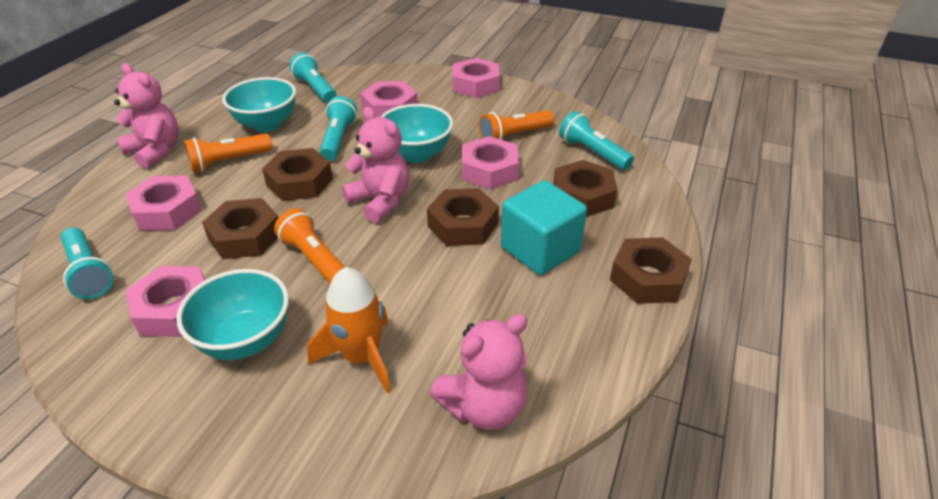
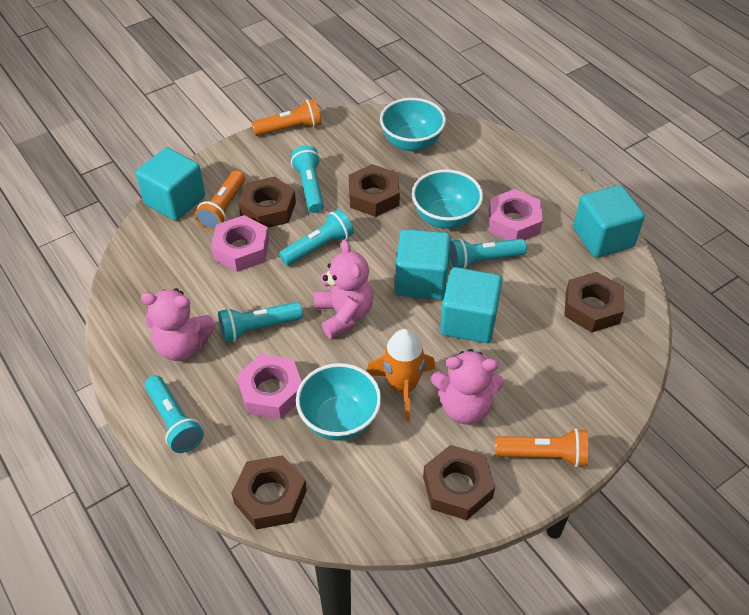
pink nut: 5 -> 3
turquoise cube: 1 -> 4
turquoise flashlight: 4 -> 5

